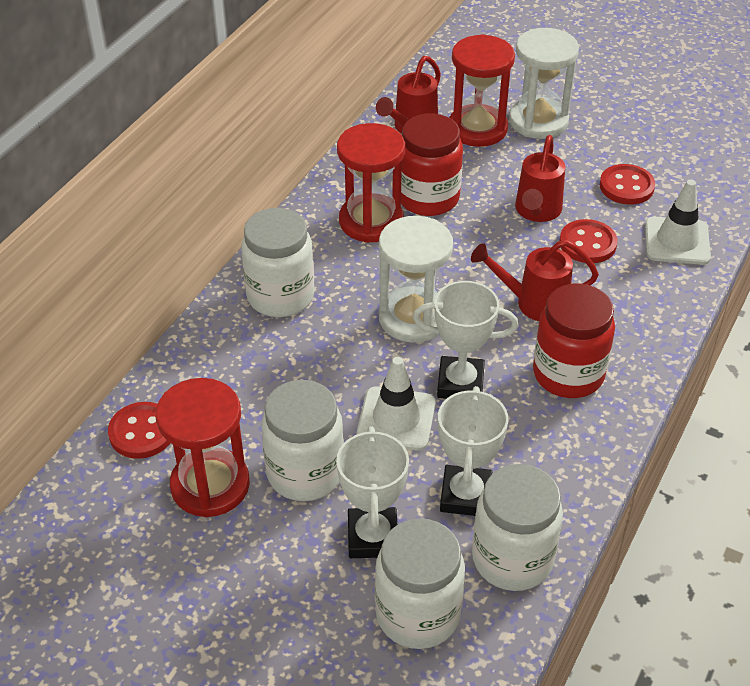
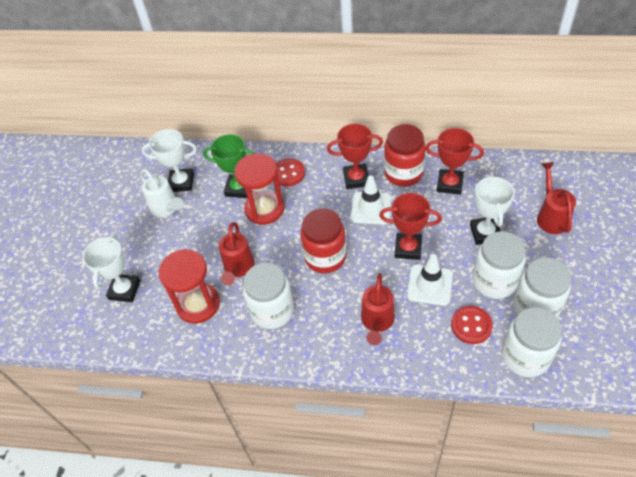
green trophy: 0 -> 1
red button: 3 -> 2
red hourglass: 3 -> 2
red trophy: 0 -> 3
white hourglass: 2 -> 0
white watering can: 0 -> 1

